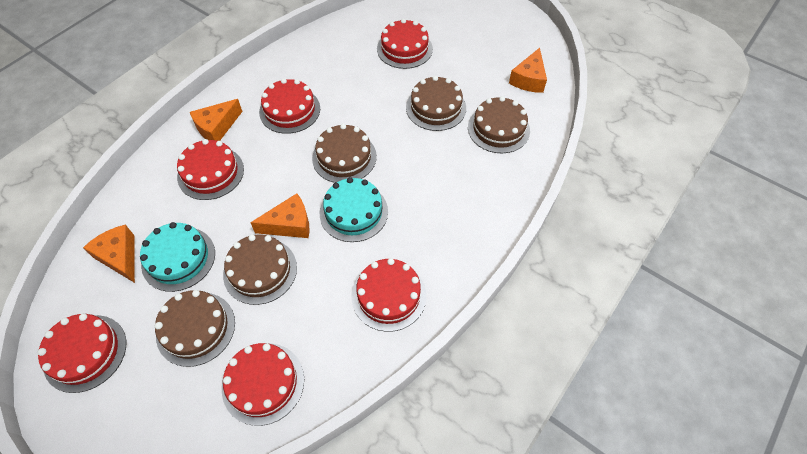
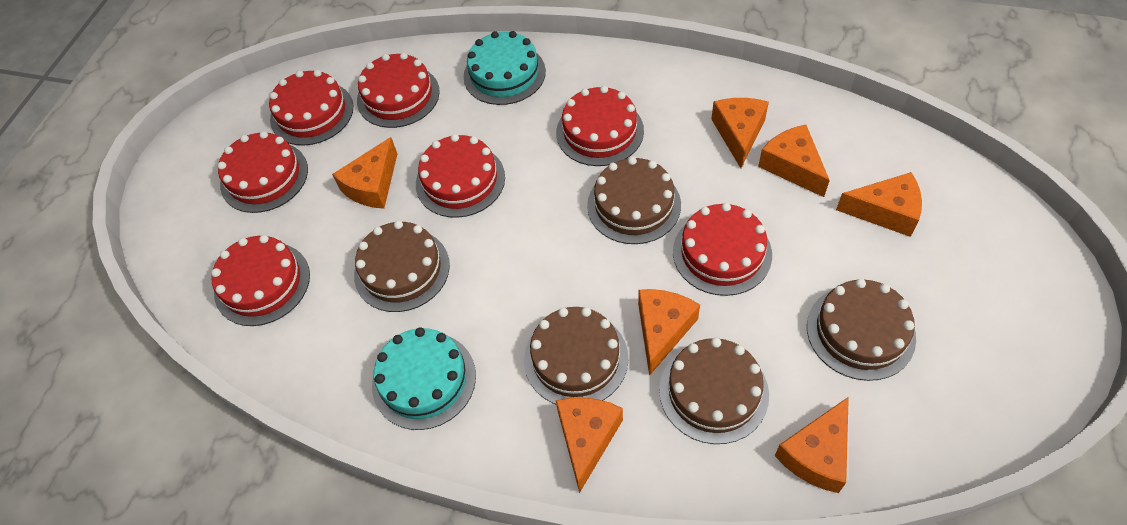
orange cheese: 4 -> 7
red cake: 6 -> 7

